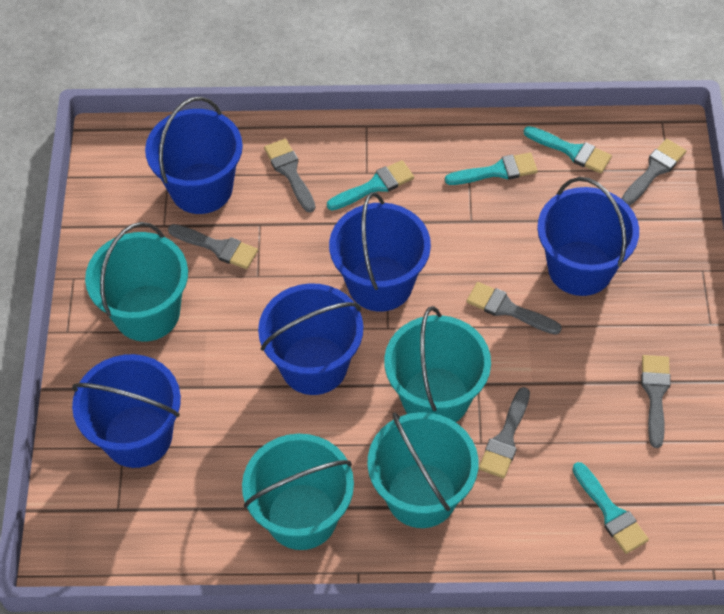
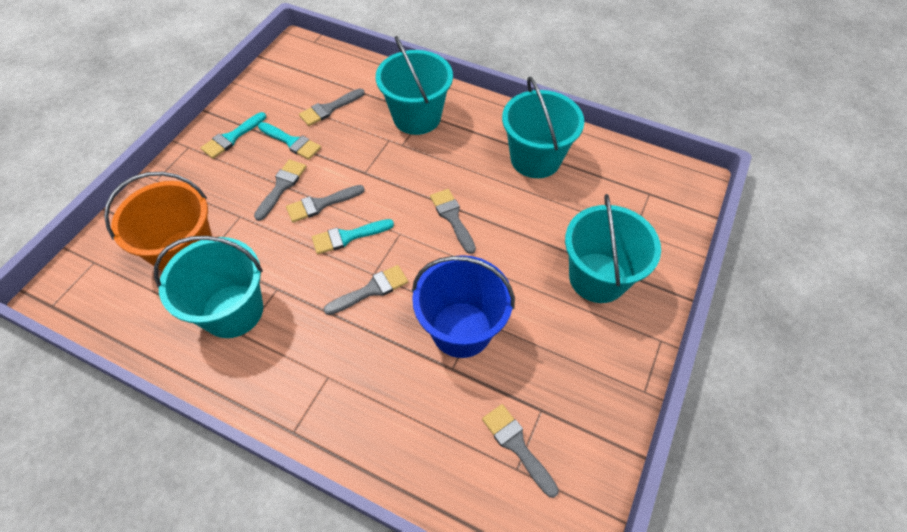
blue bucket: 5 -> 1
orange bucket: 0 -> 1
turquoise brush: 4 -> 3

